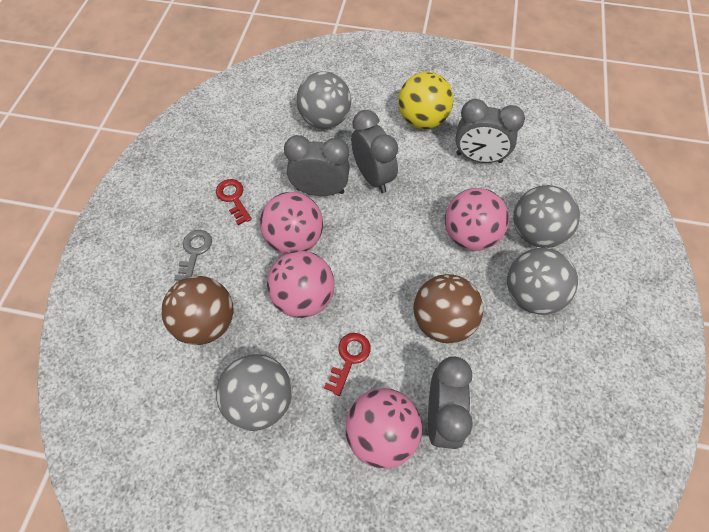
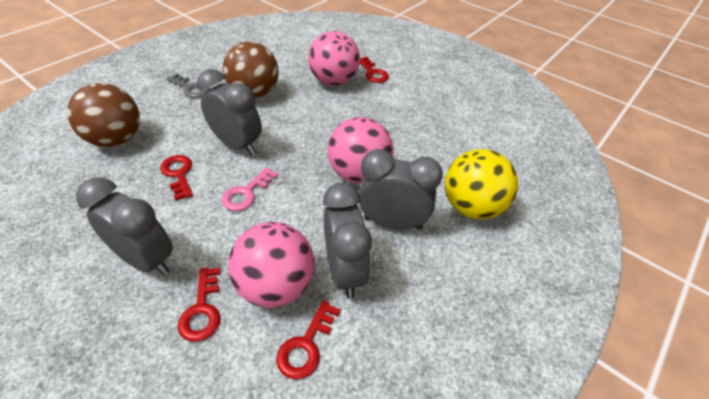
grey ball: 4 -> 0
pink ball: 4 -> 3
pink key: 0 -> 1
red key: 2 -> 4

